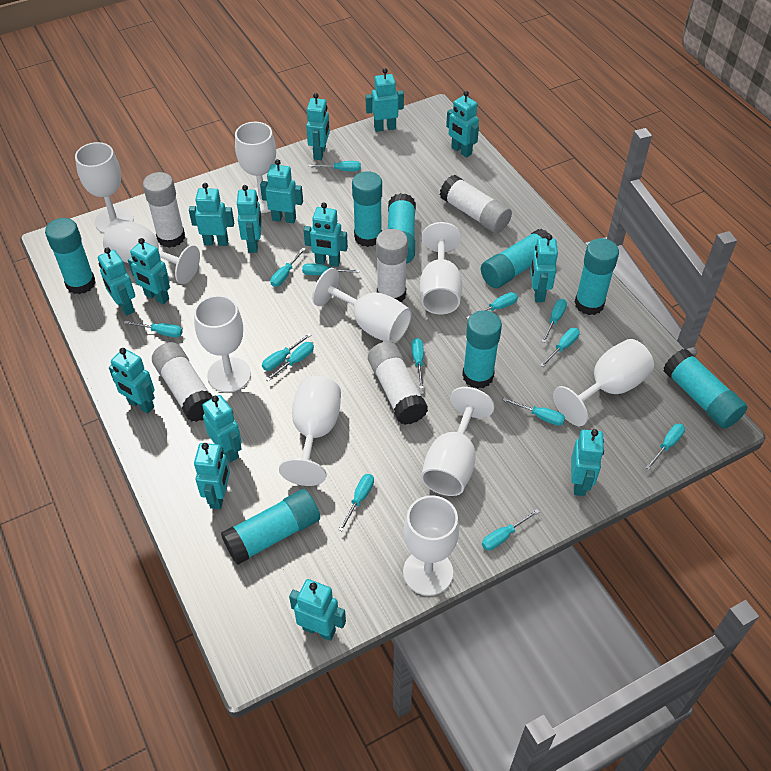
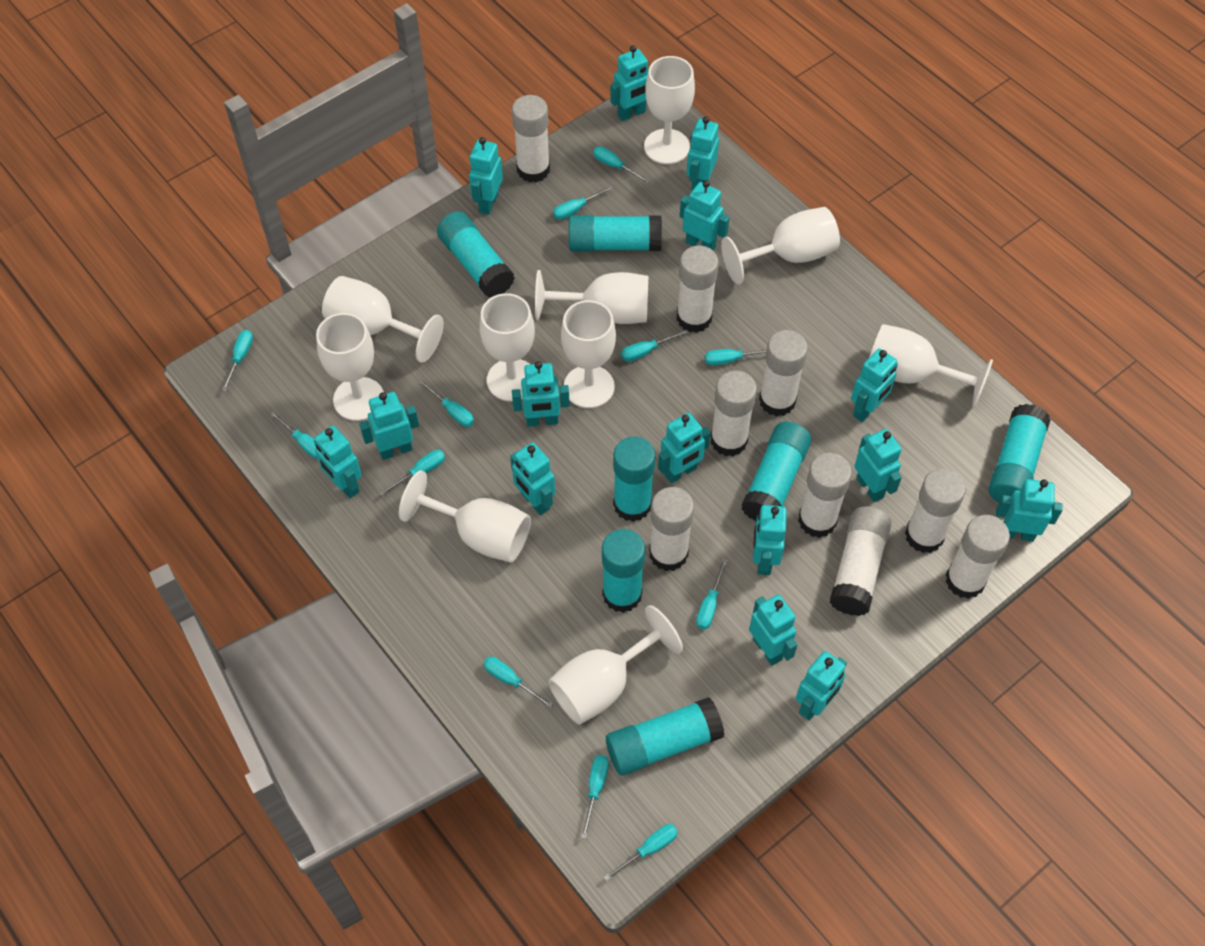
turquoise glue stick: 8 -> 7
turquoise screwdriver: 14 -> 12
white glue stick: 5 -> 9

